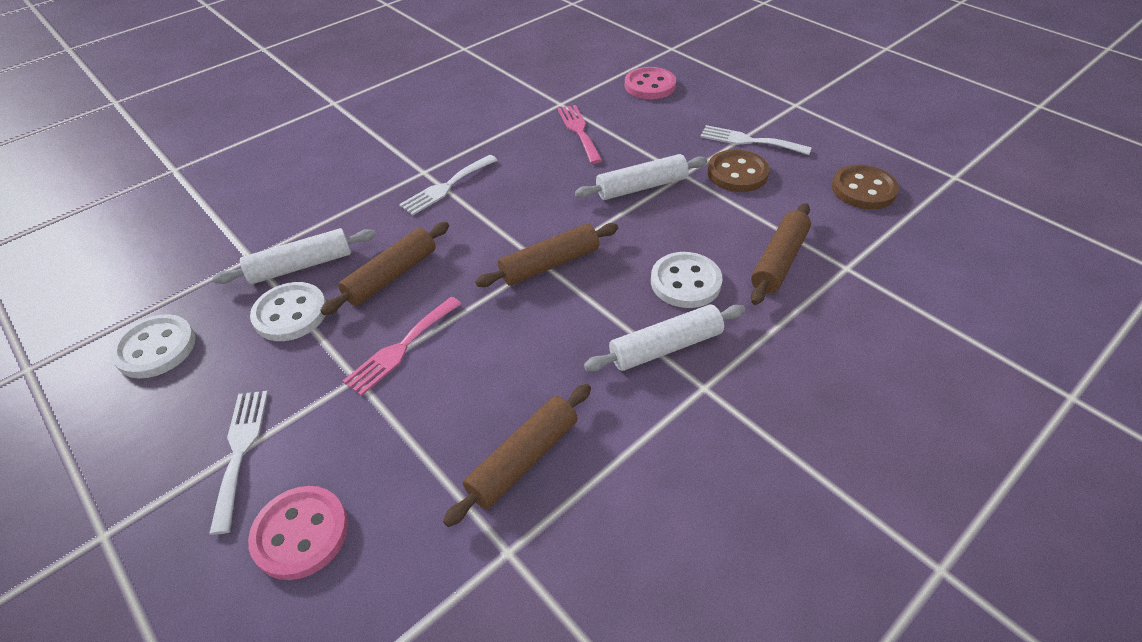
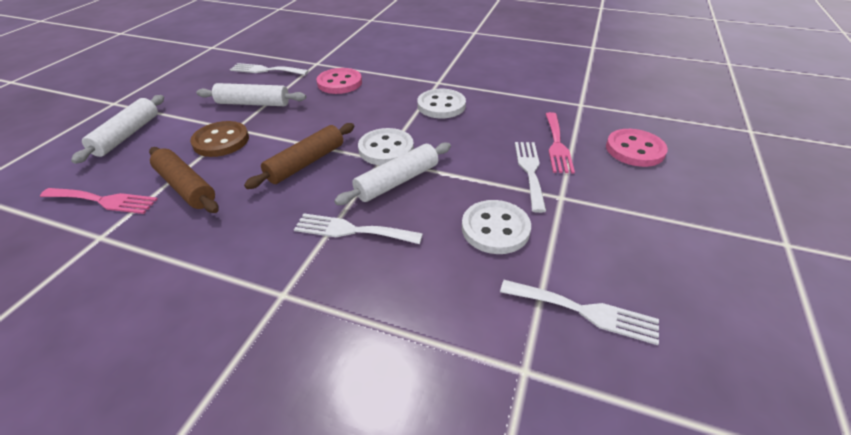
brown button: 2 -> 1
brown rolling pin: 4 -> 2
white fork: 3 -> 4

